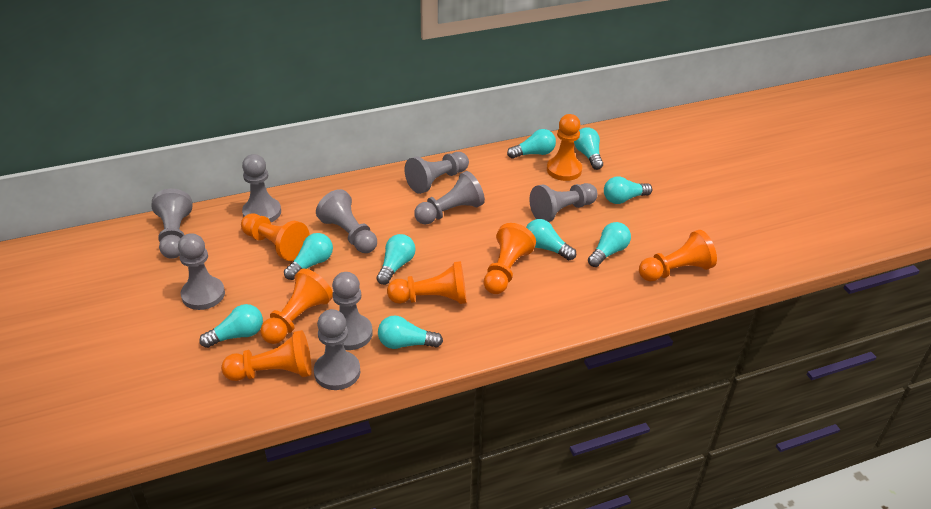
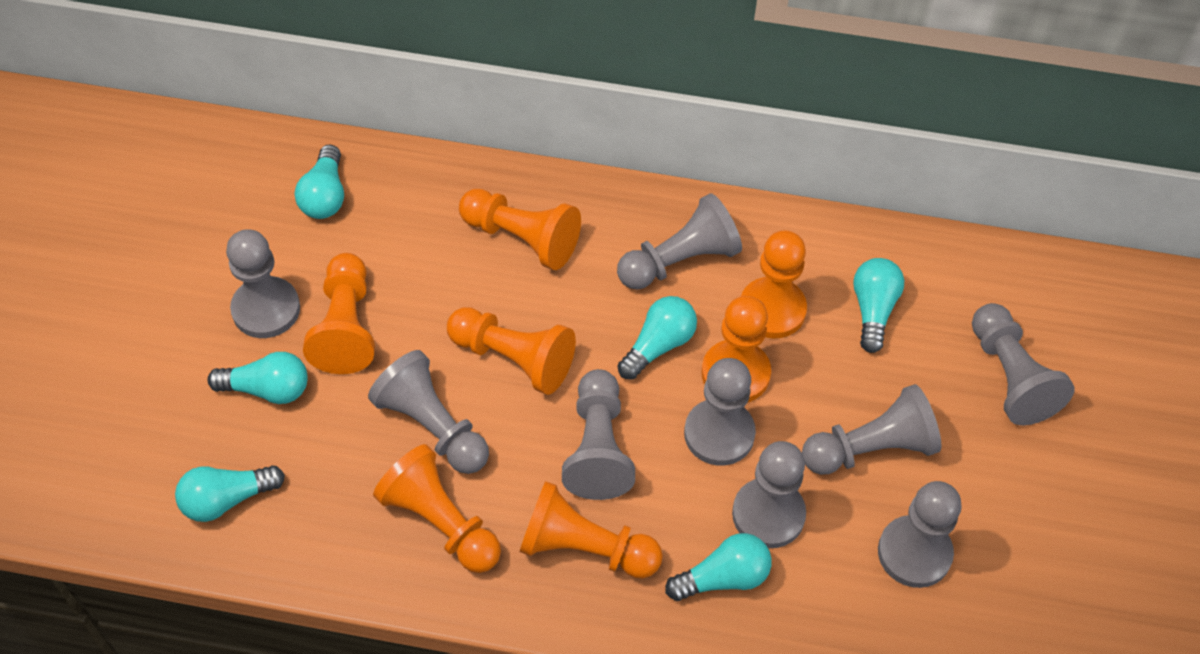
turquoise light bulb: 9 -> 6

